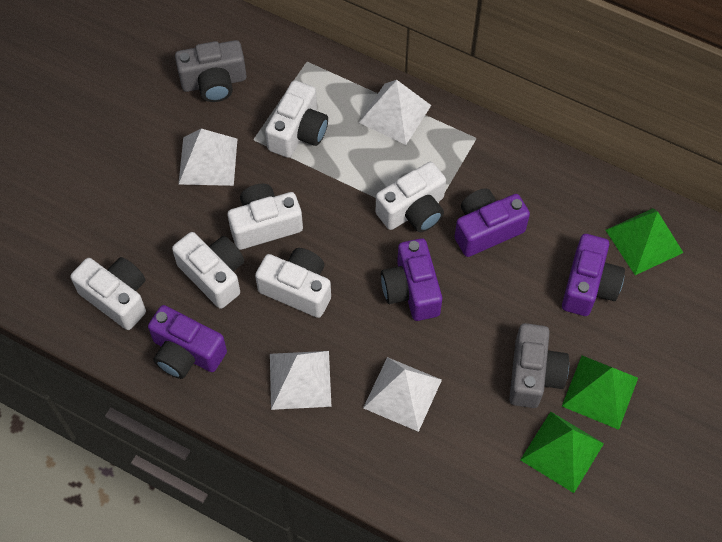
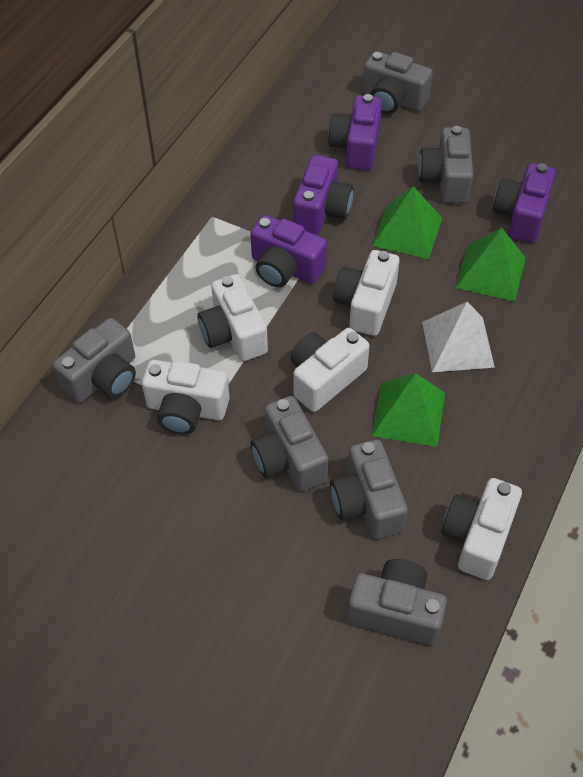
grey camera: 2 -> 6
white camera: 6 -> 5
white pyramid: 4 -> 1

